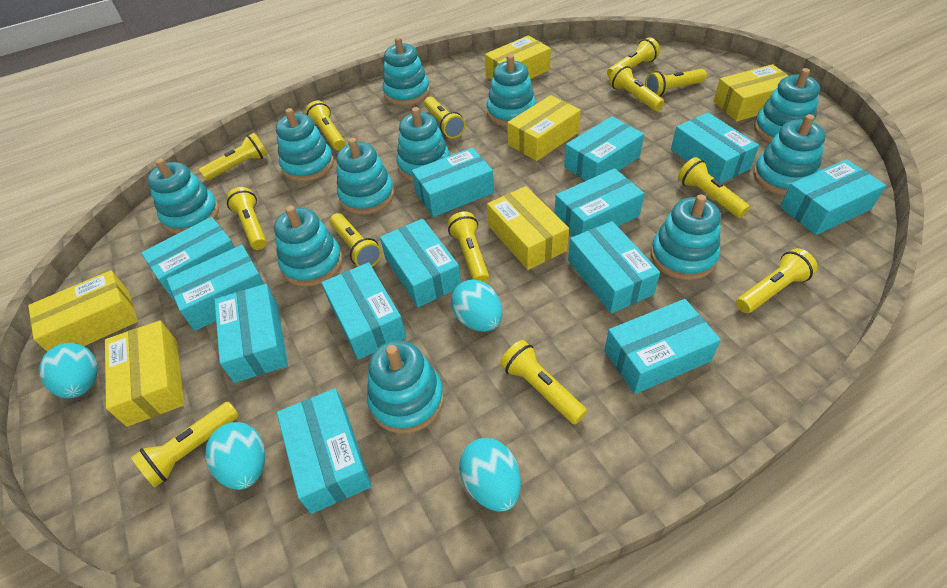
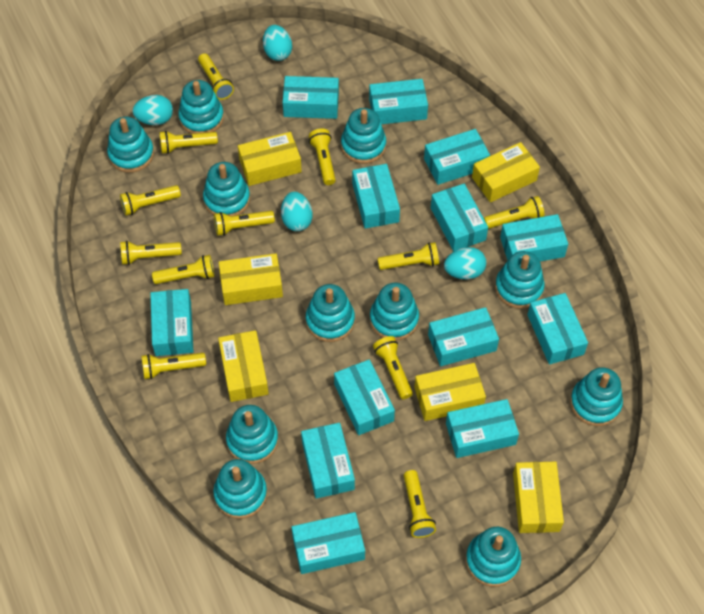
yellow flashlight: 13 -> 12

